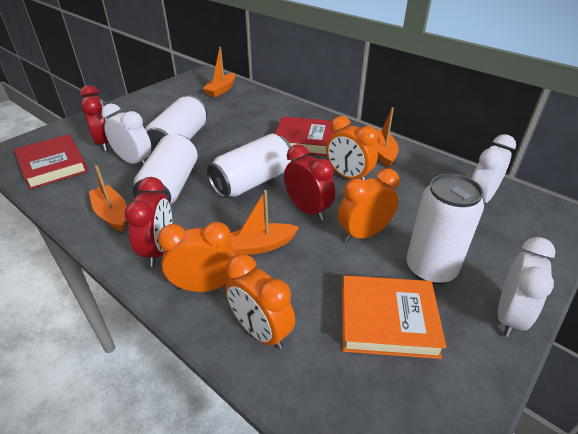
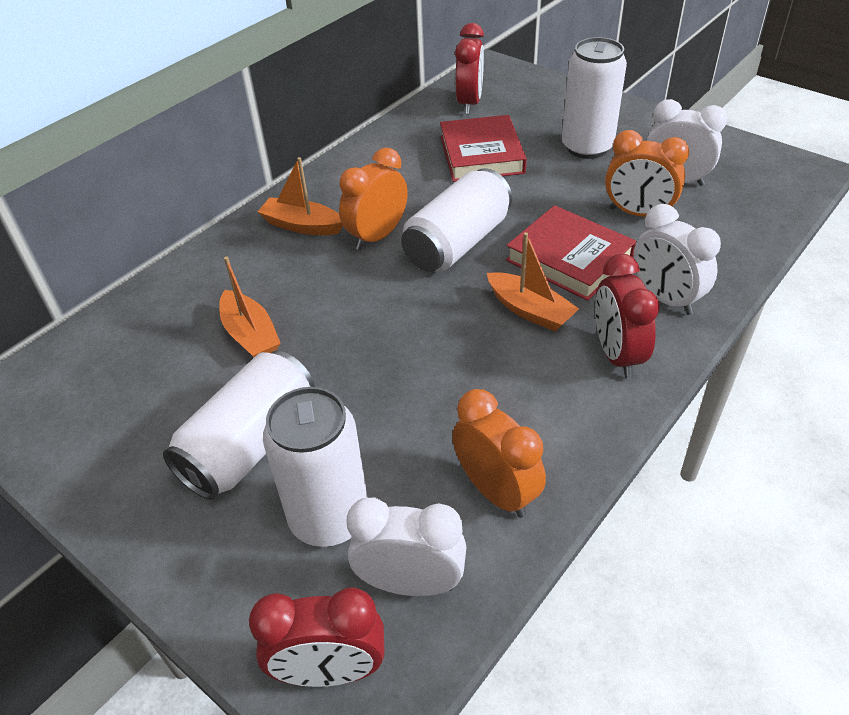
orange boat: 4 -> 3
orange book: 1 -> 0
orange clock: 4 -> 3

